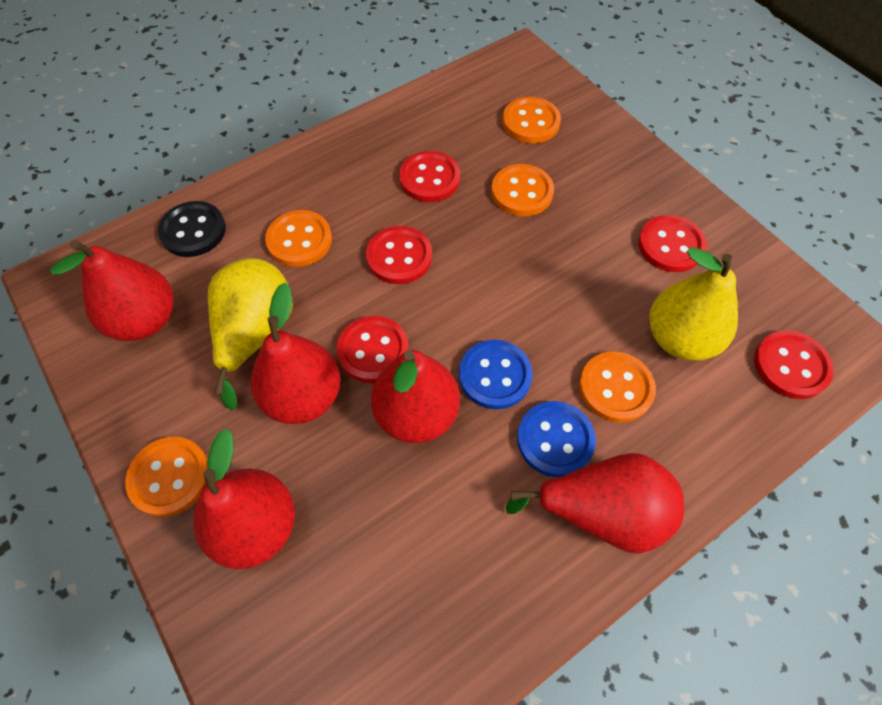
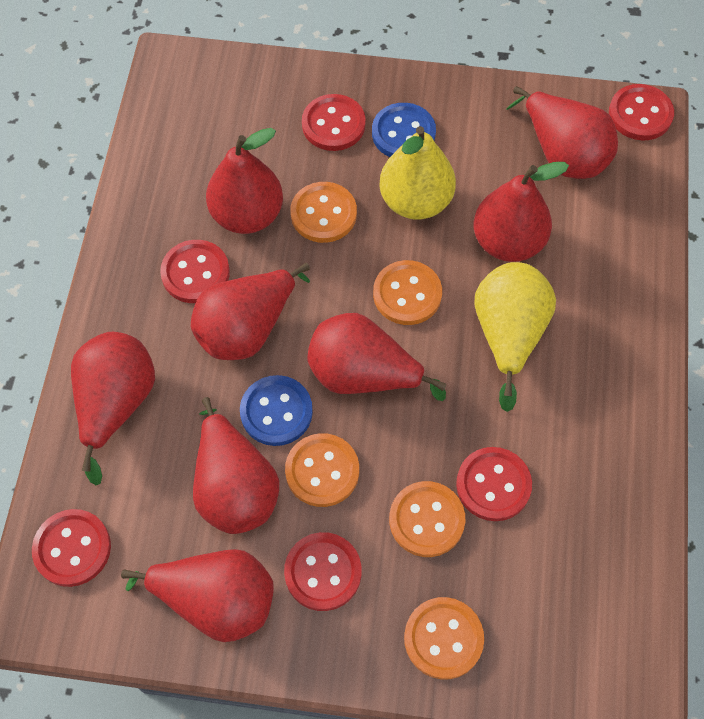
black button: 1 -> 0
red button: 5 -> 6
red pear: 5 -> 8

